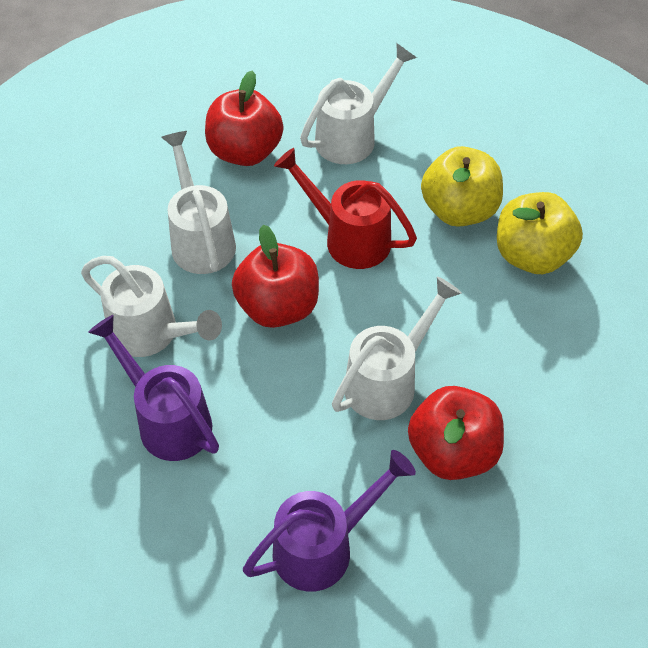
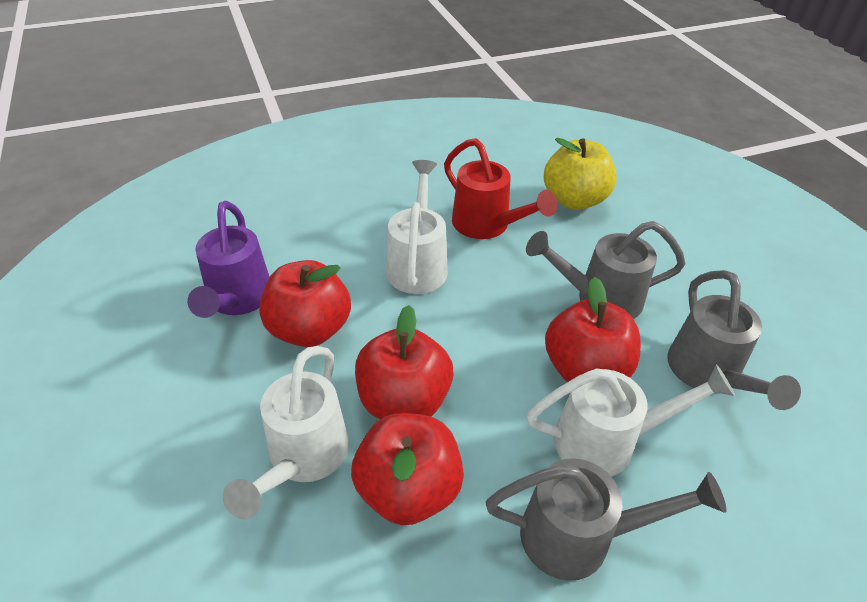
grey watering can: 0 -> 3
purple watering can: 2 -> 1
red apple: 3 -> 4
white watering can: 4 -> 3
yellow apple: 2 -> 1

